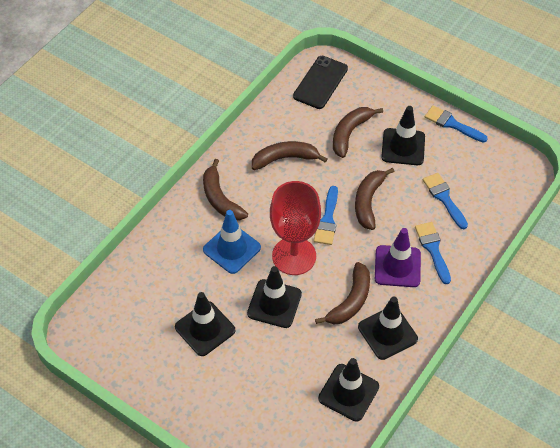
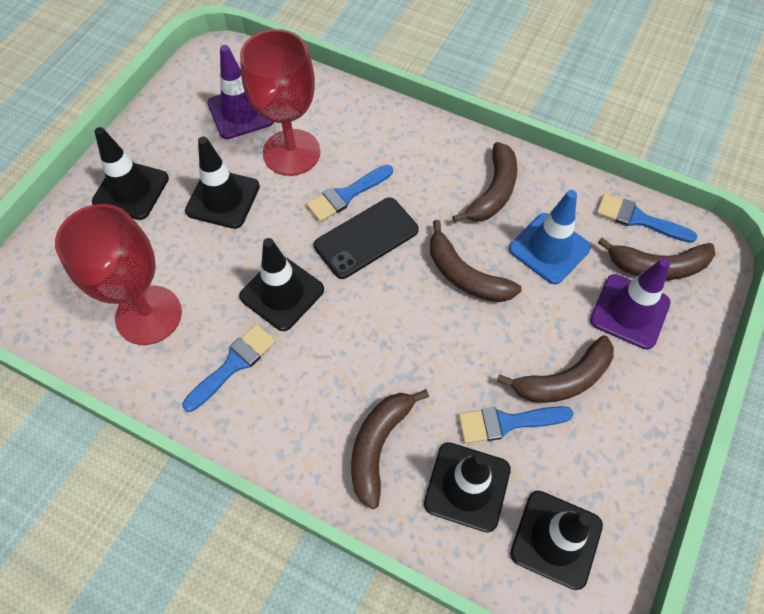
purple traffic cone: 1 -> 2
red goblet: 1 -> 2

